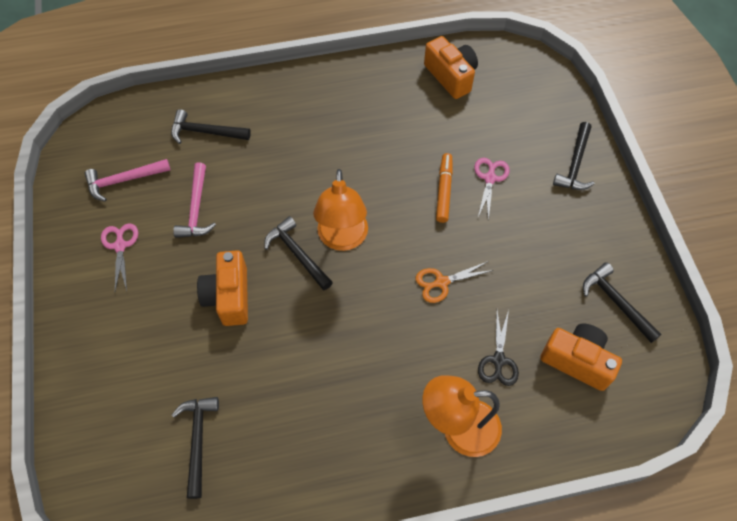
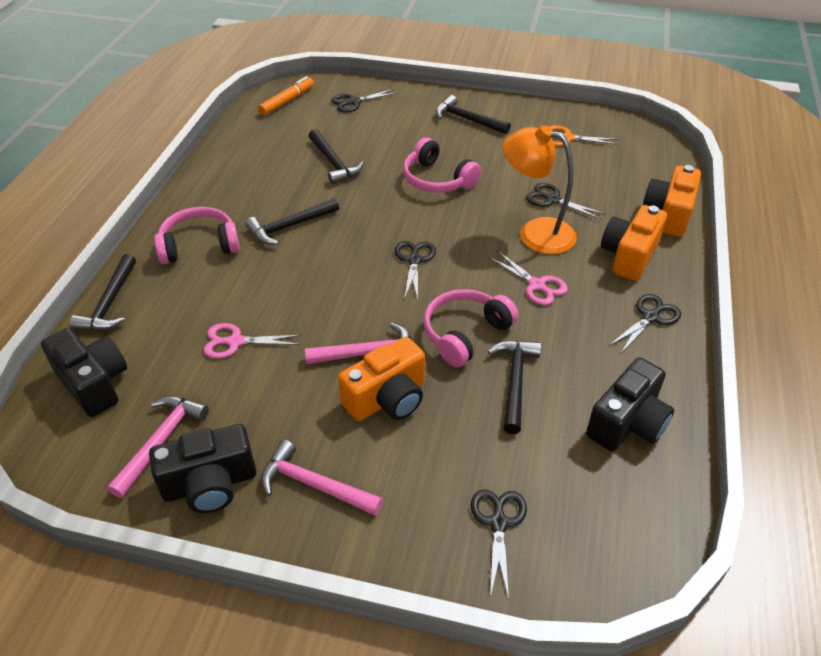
black camera: 0 -> 3
black scissors: 1 -> 5
orange lamp: 2 -> 1
pink hammer: 2 -> 3
pink headphones: 0 -> 3

